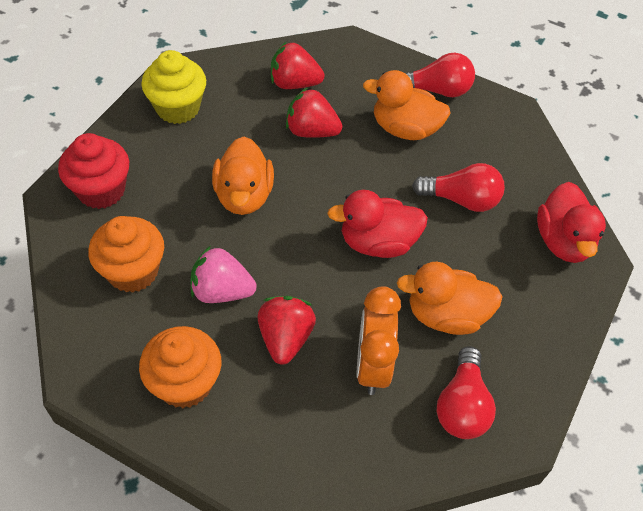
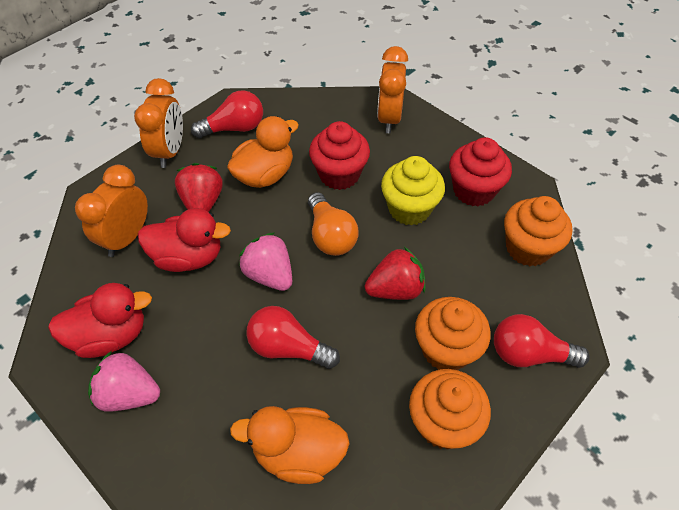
orange clock: 1 -> 3
orange cupcake: 2 -> 3
orange duck: 3 -> 2
orange light bulb: 0 -> 1
pink strawberry: 1 -> 2
red cupcake: 1 -> 2
red strawberry: 3 -> 2

